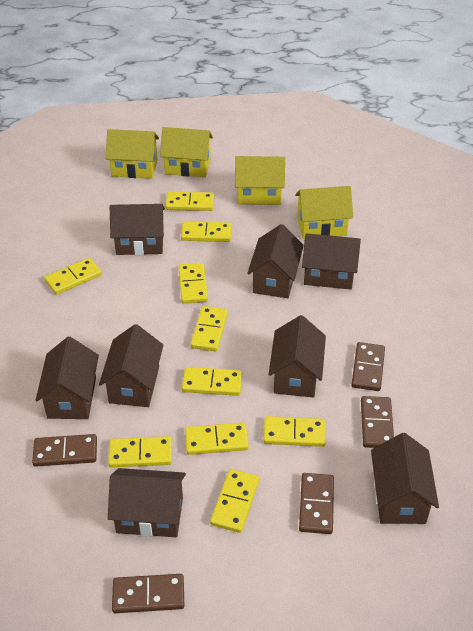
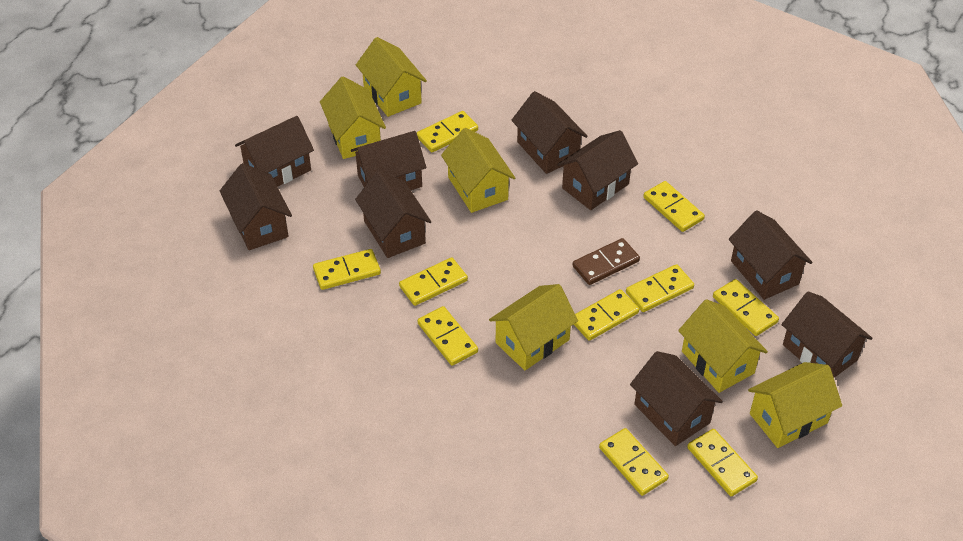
brown domino: 5 -> 1
brown house: 8 -> 9
yellow house: 4 -> 6

